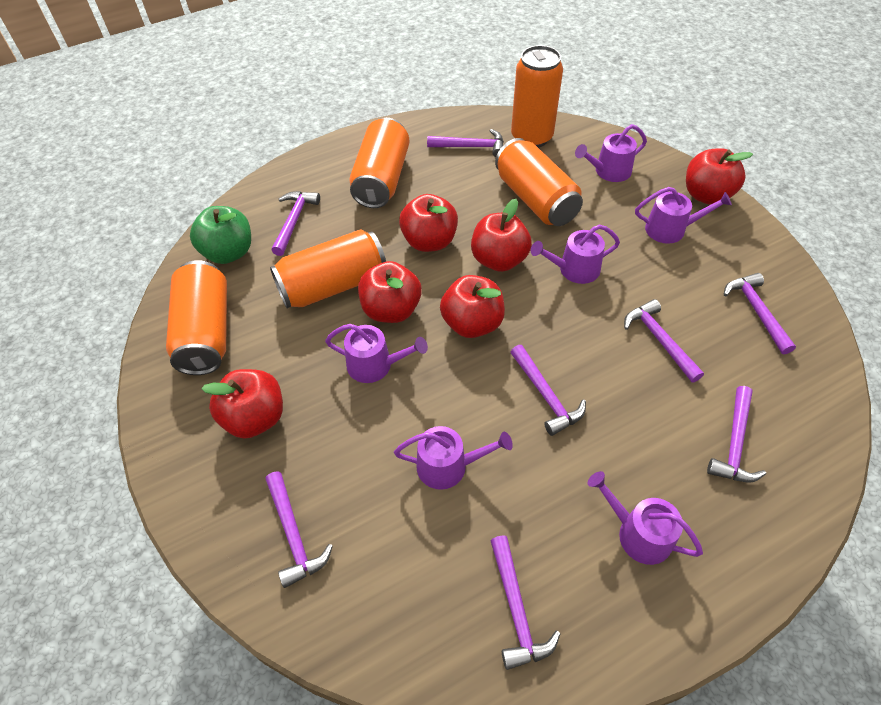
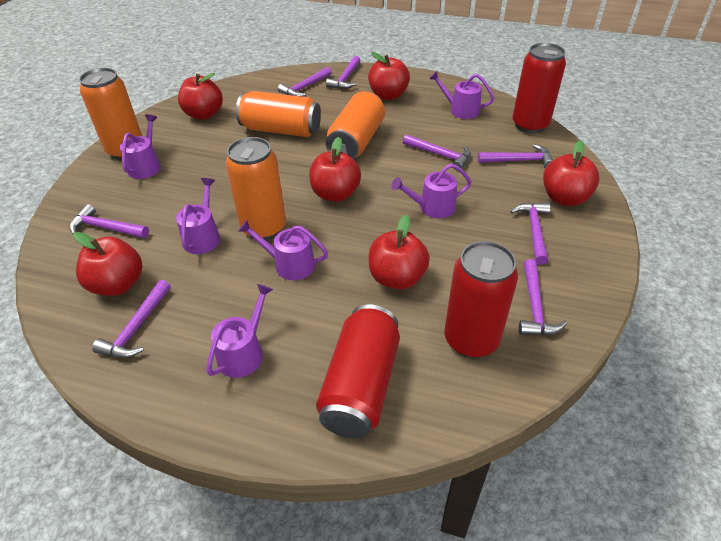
green apple: 1 -> 0
orange can: 5 -> 4
red can: 0 -> 3

